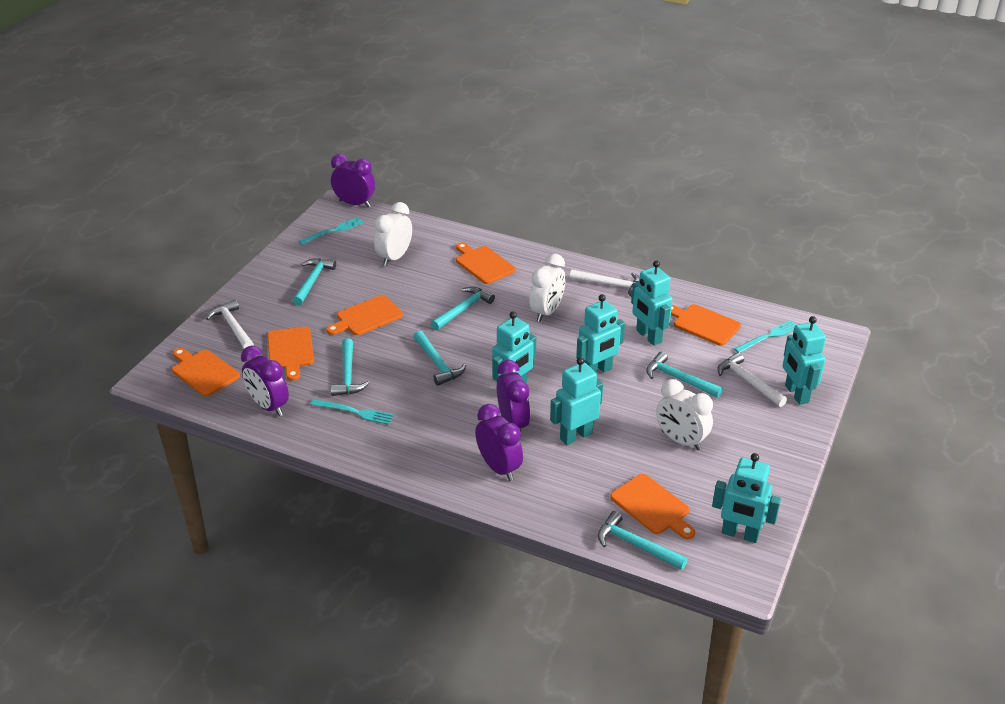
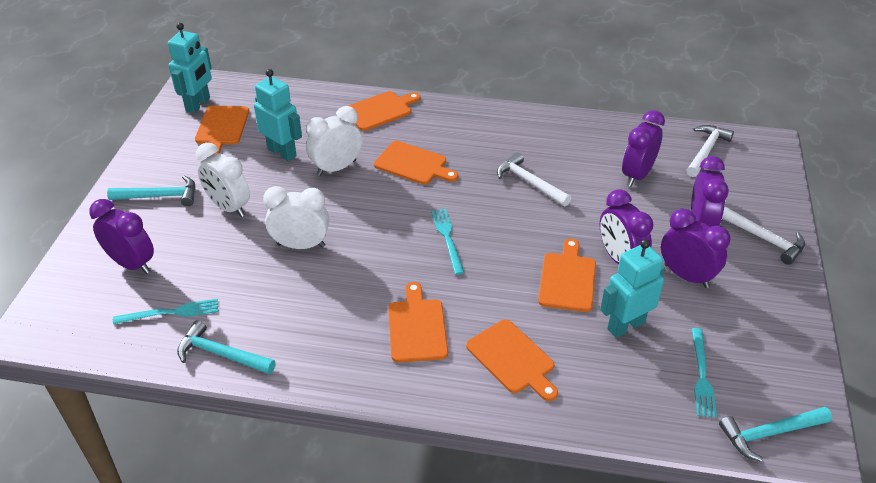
purple clock: 4 -> 5
turquoise hammer: 6 -> 3
turquoise robot: 6 -> 3

